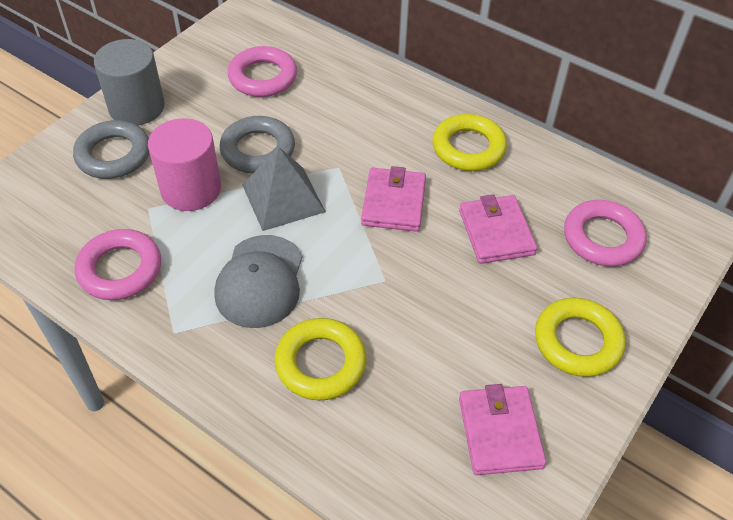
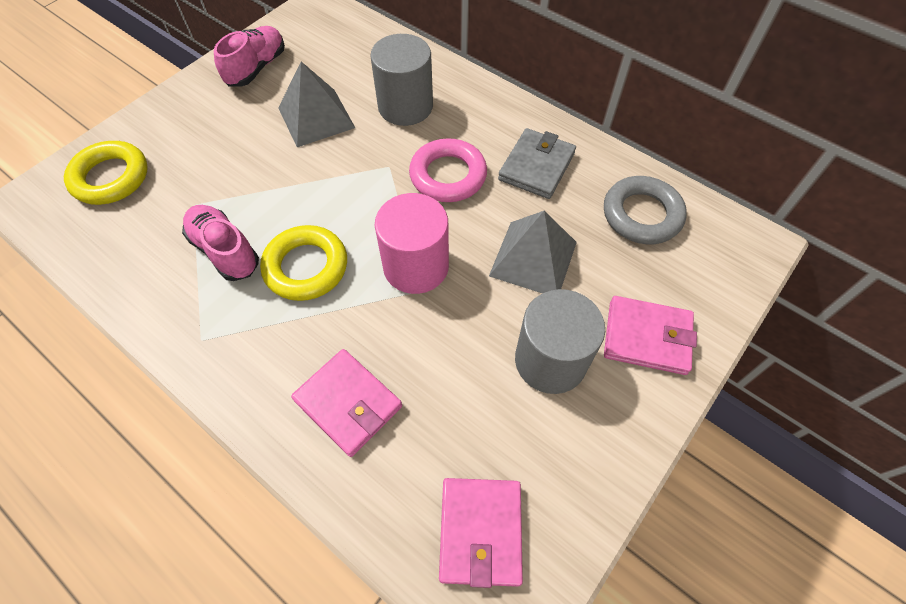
grey cap: 1 -> 0
grey cylinder: 1 -> 2
grey pyramid: 1 -> 2
grey ring: 2 -> 1
grey wallet: 0 -> 1
pink ring: 3 -> 1
pink shoe: 0 -> 2
yellow ring: 3 -> 2

